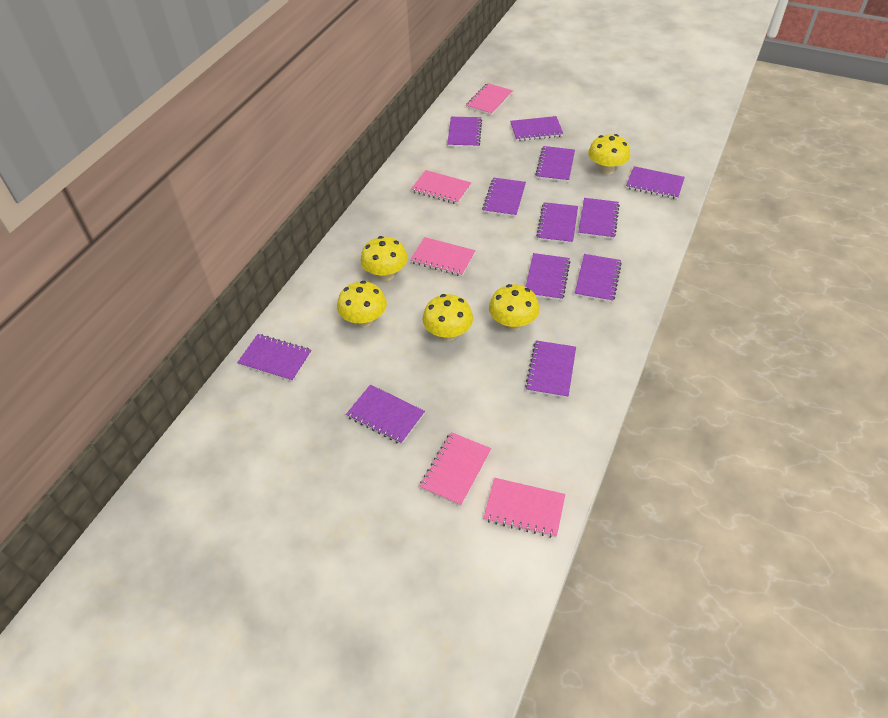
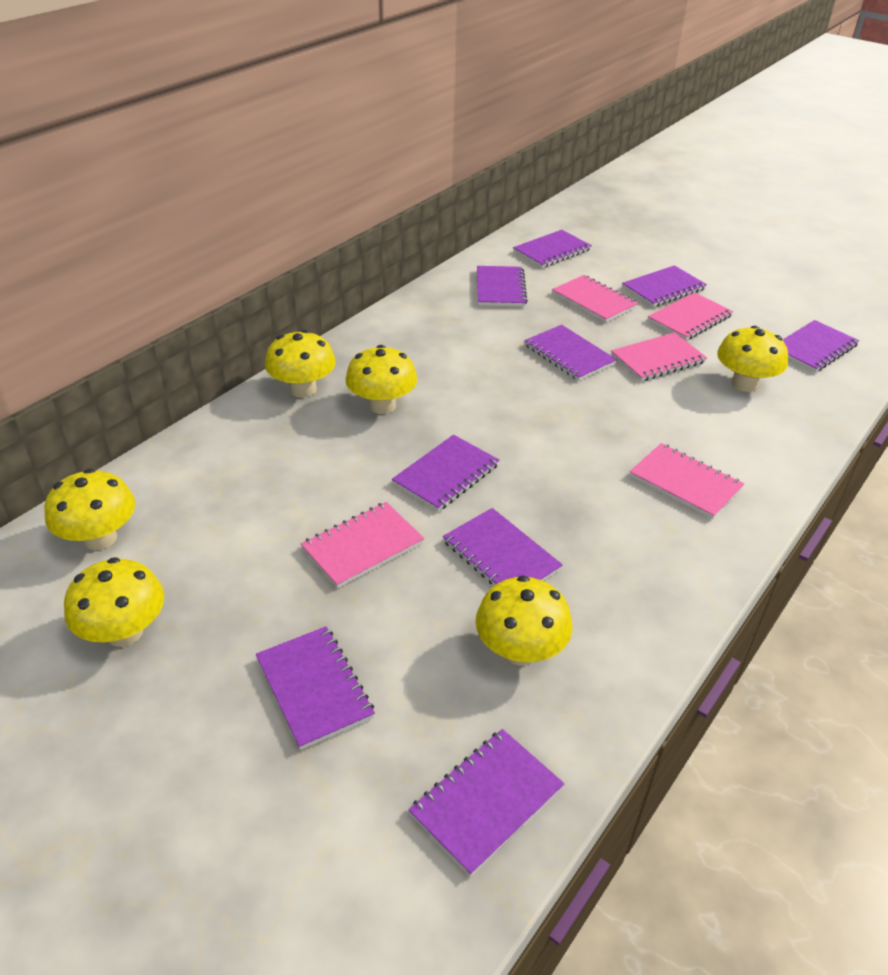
purple notebook: 12 -> 9
yellow mushroom: 5 -> 6

